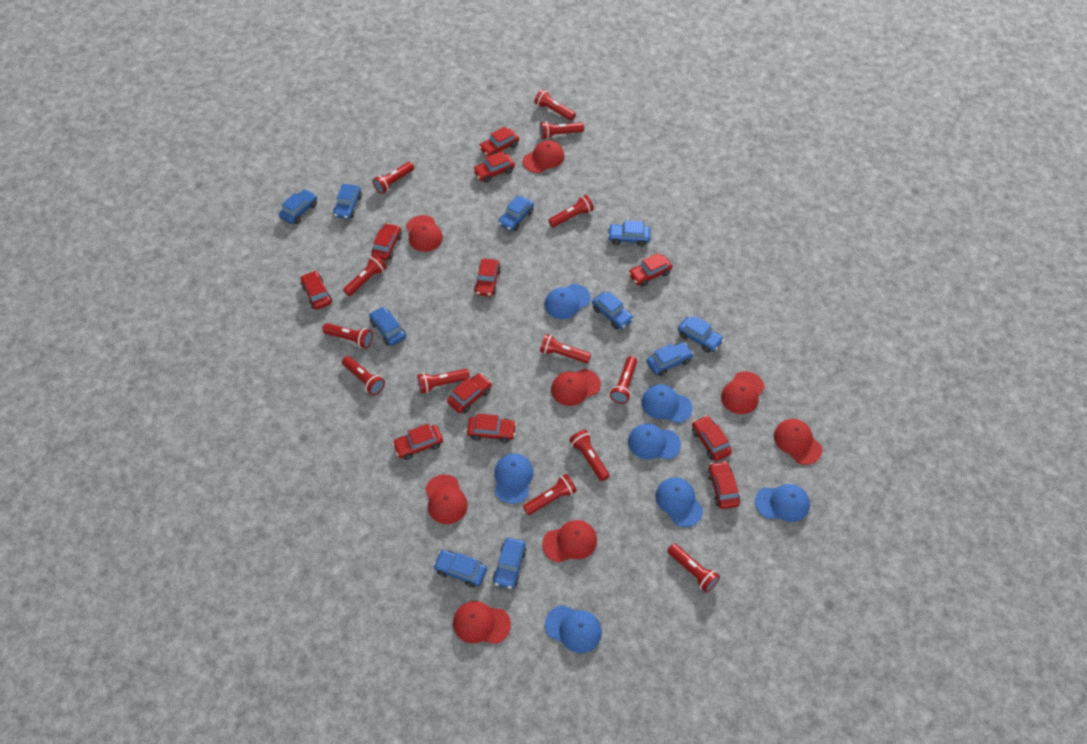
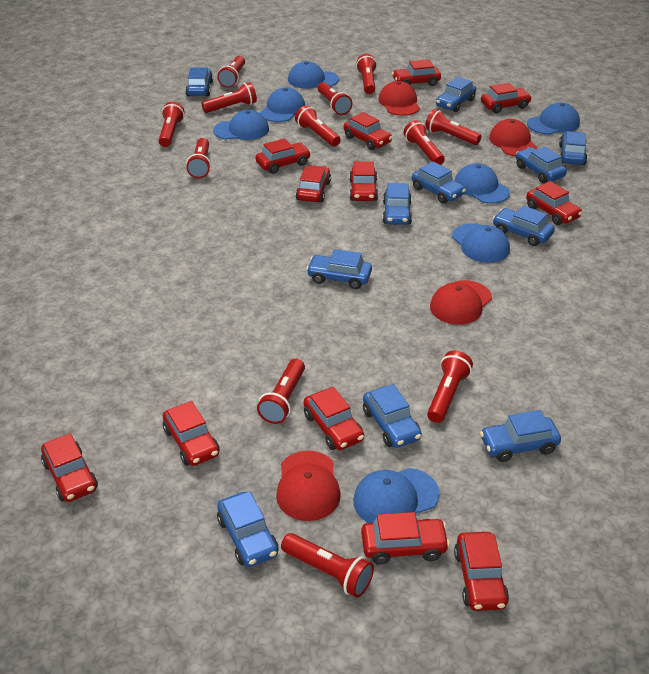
blue car: 10 -> 11
red cap: 8 -> 4
red car: 11 -> 12
red flashlight: 13 -> 12

